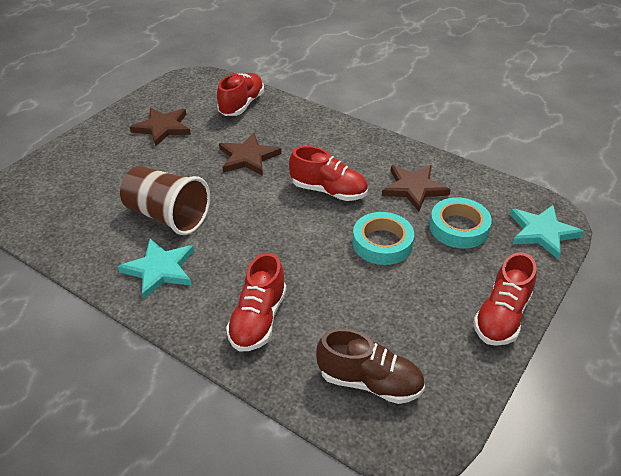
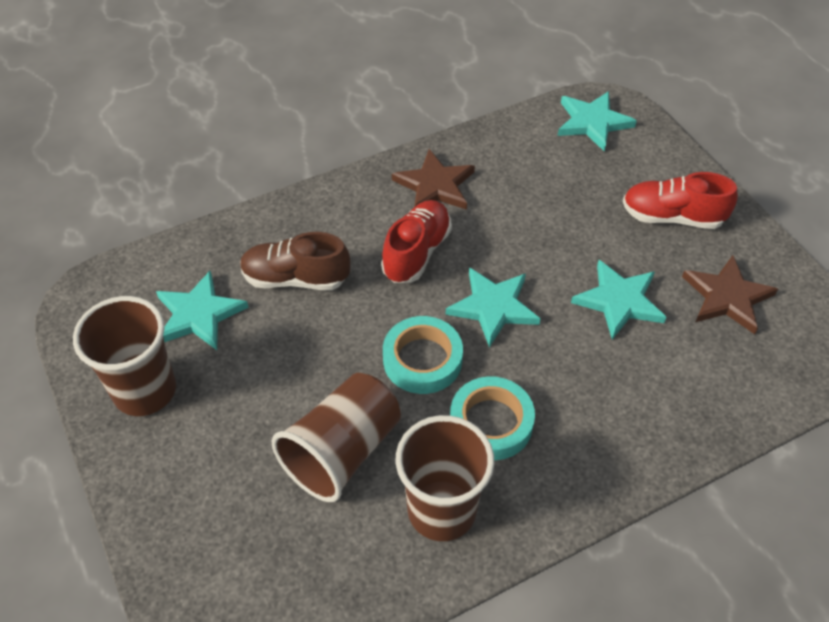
brown cup: 1 -> 3
brown star: 3 -> 2
red shoe: 4 -> 2
turquoise star: 2 -> 4

